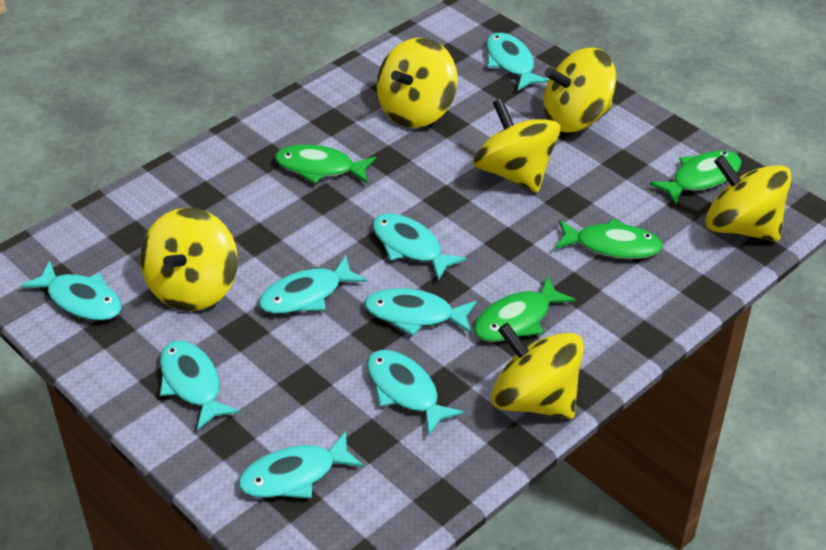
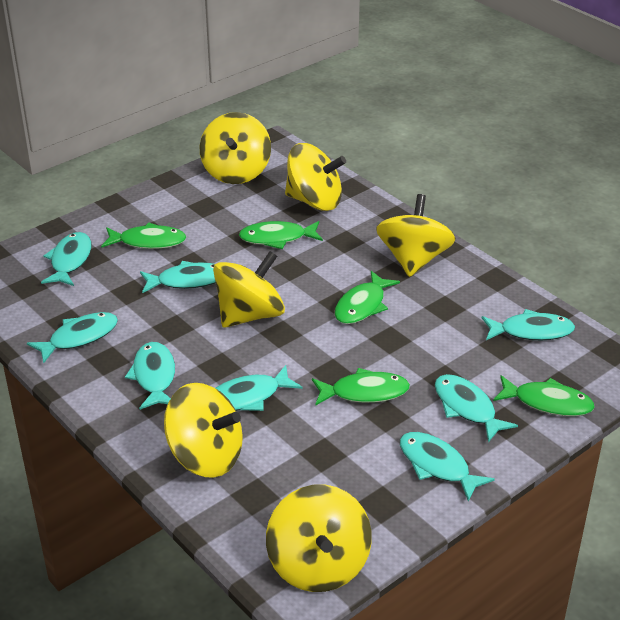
green fish: 4 -> 5

